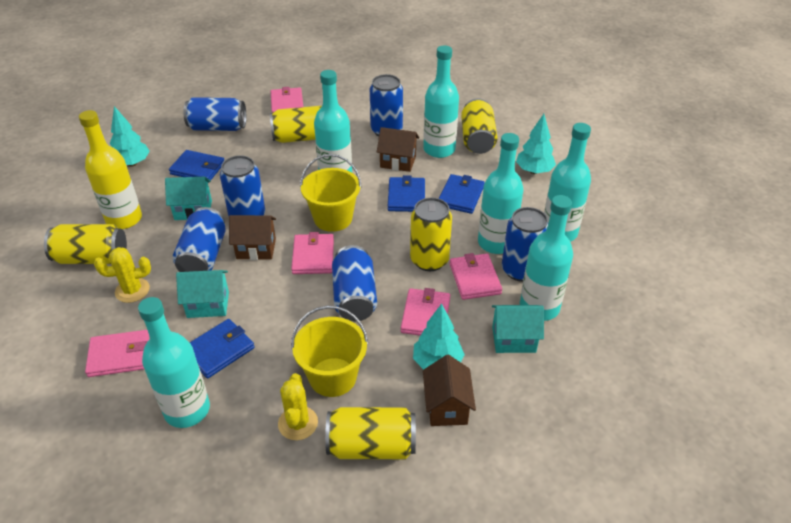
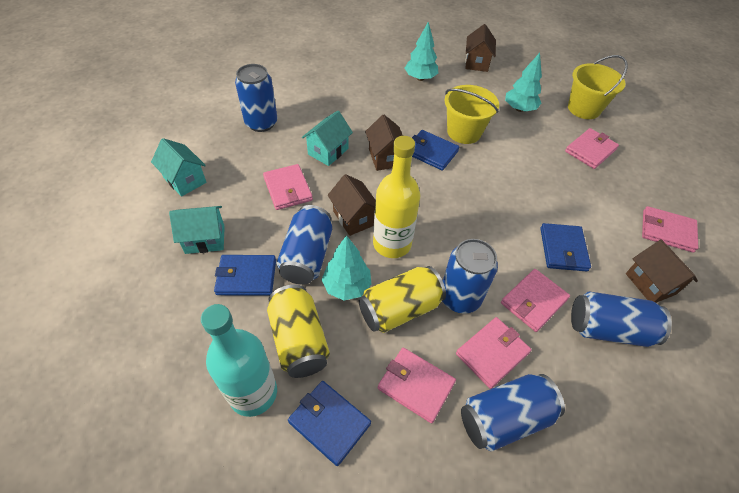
blue can: 6 -> 5
brown house: 3 -> 4
pink wallet: 5 -> 6
turquoise bottle: 6 -> 1
yellow cactus: 2 -> 0
yellow can: 5 -> 2

